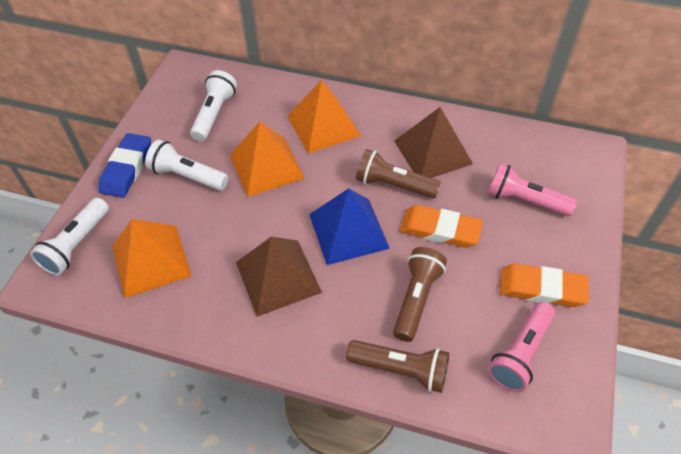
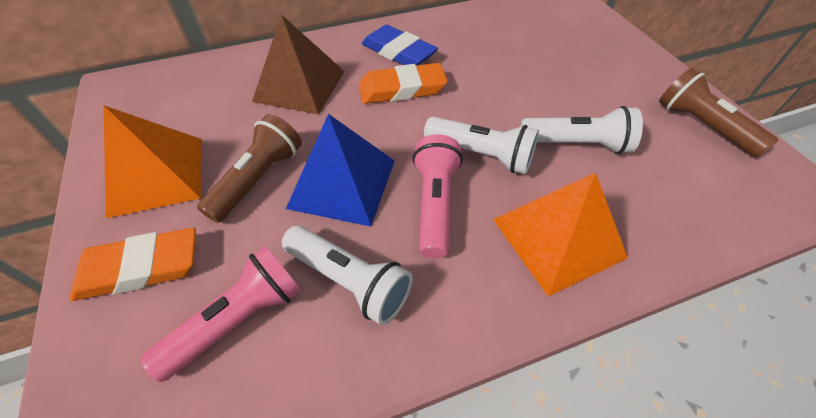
brown flashlight: 3 -> 2
brown pyramid: 2 -> 1
orange pyramid: 3 -> 2

